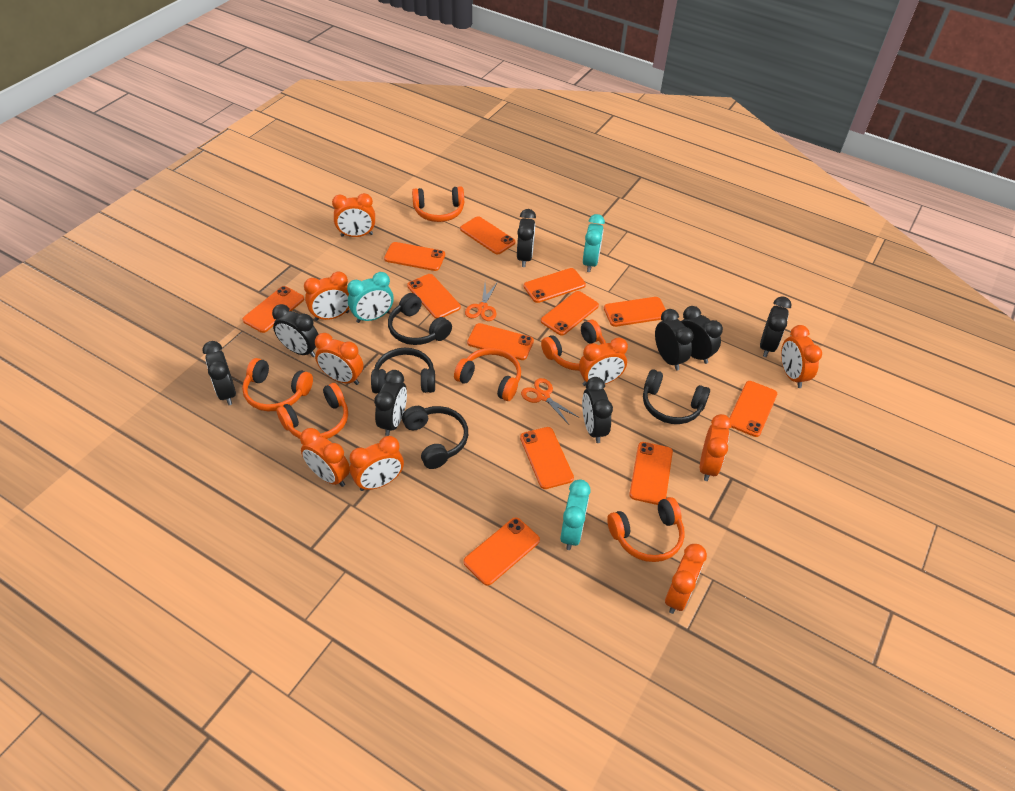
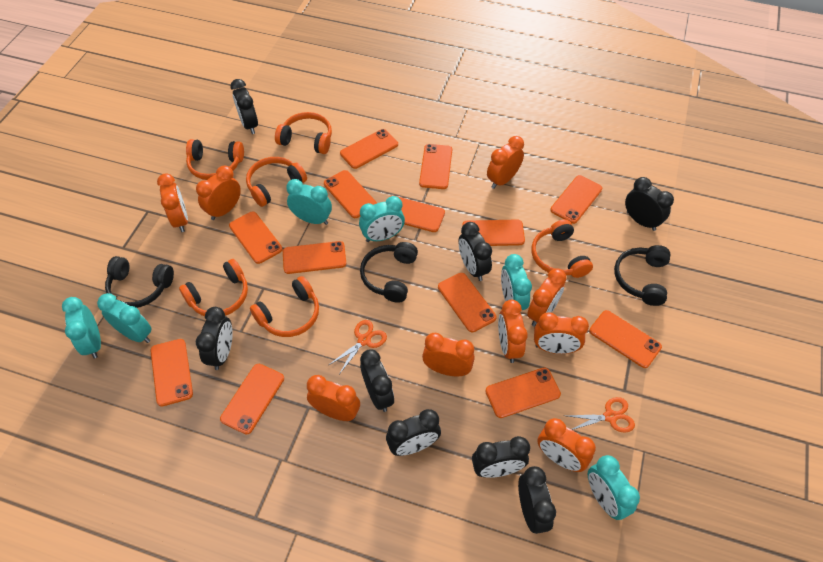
black headphones: 4 -> 3
orange phone: 12 -> 13
turquoise clock: 3 -> 6

